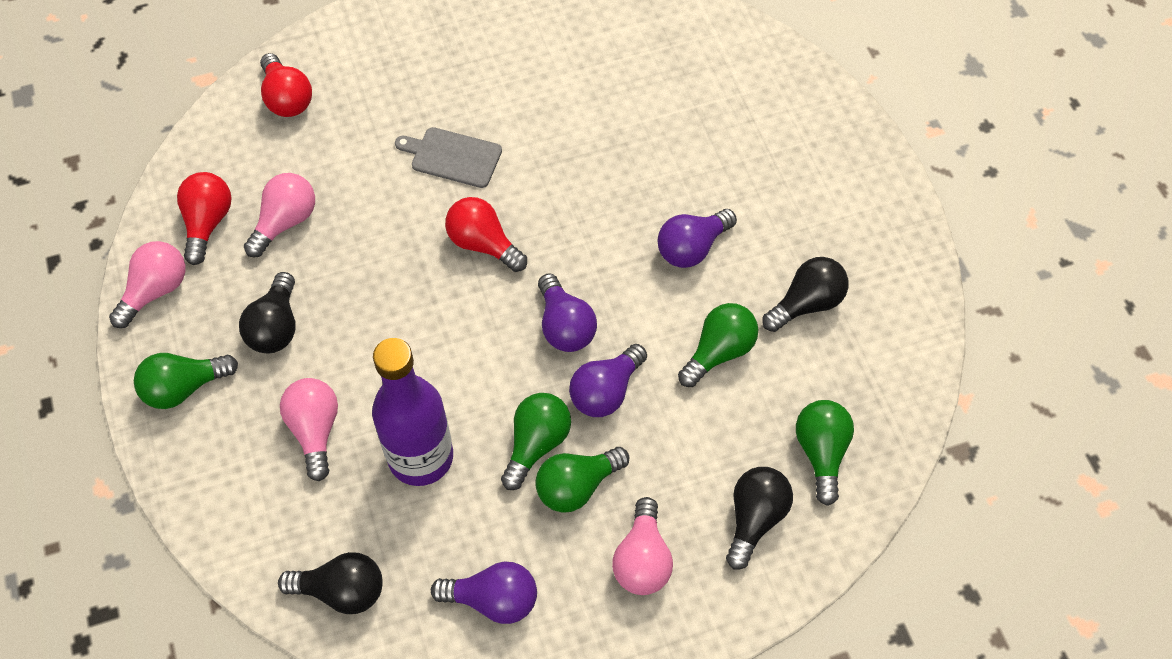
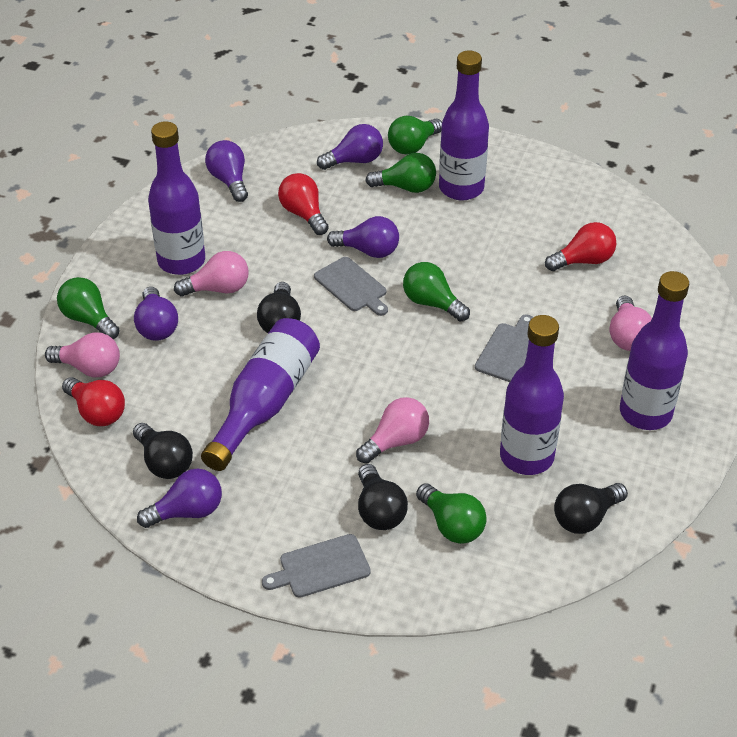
grey cutting board: 1 -> 3
purple bottle: 1 -> 5
purple light bulb: 4 -> 5

